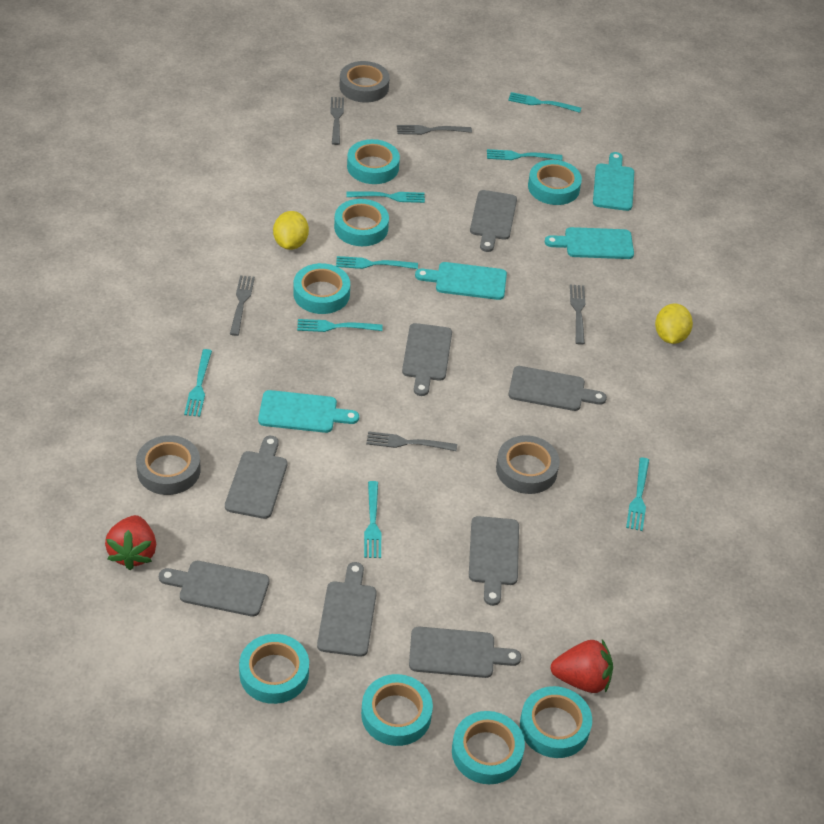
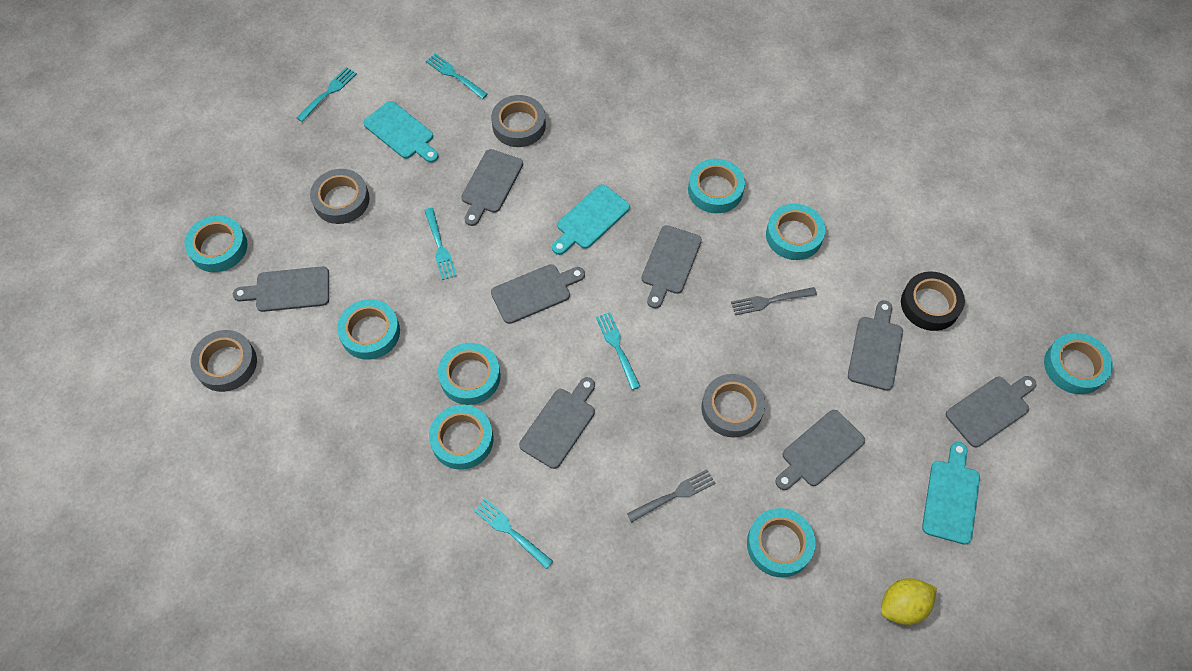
black tape: 0 -> 1
grey fork: 5 -> 2
grey tape: 3 -> 4
red strawberry: 2 -> 0
turquoise cutting board: 4 -> 3
turquoise fork: 8 -> 5
yellow lemon: 2 -> 1

